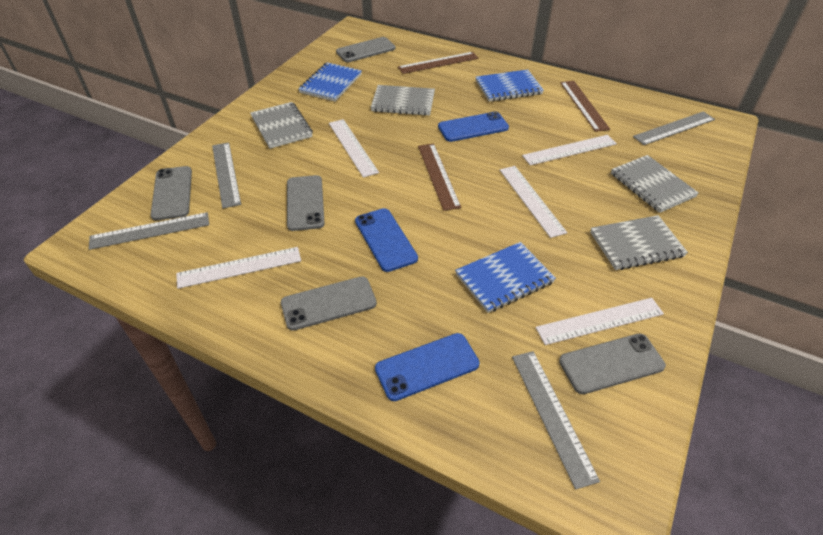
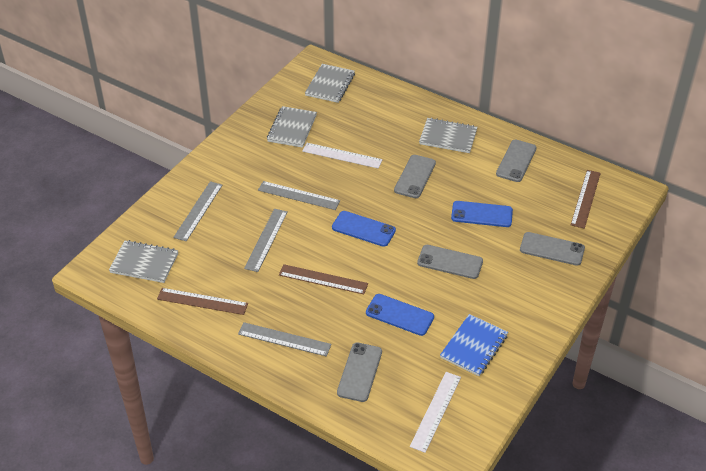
blue notebook: 3 -> 1
white ruler: 5 -> 2

